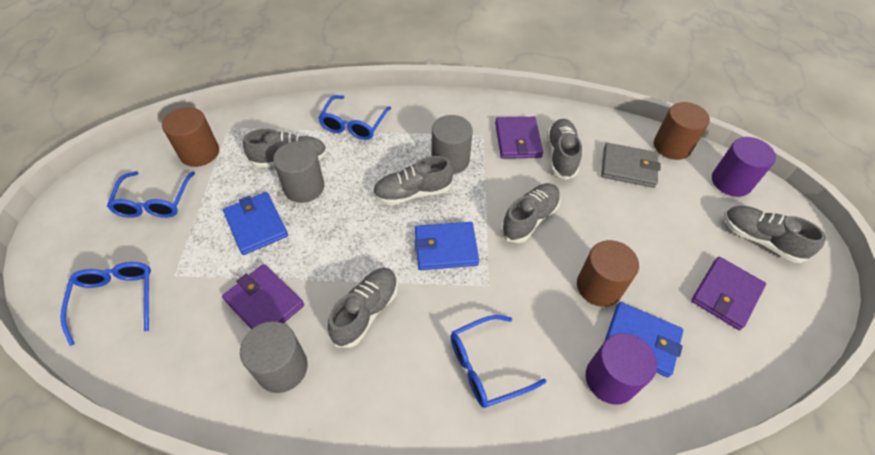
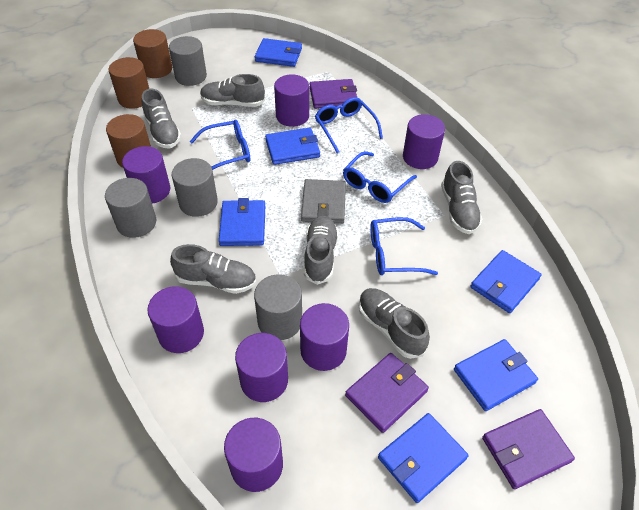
blue wallet: 3 -> 6
grey cylinder: 3 -> 4
purple cylinder: 2 -> 7

